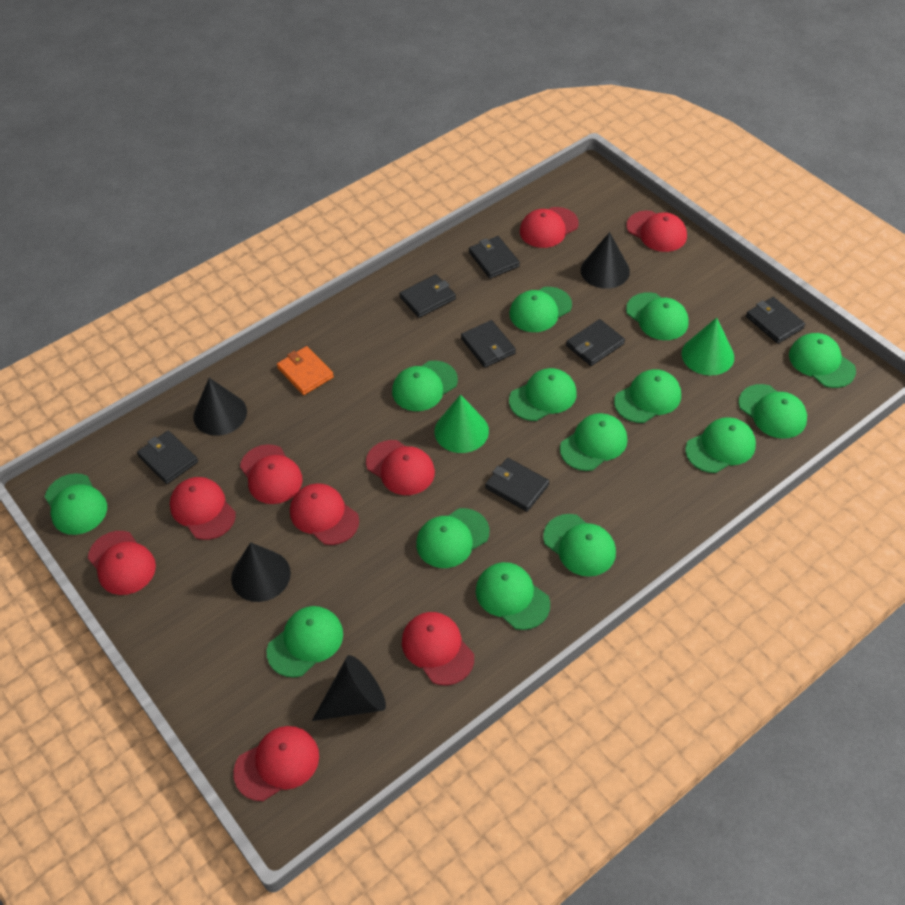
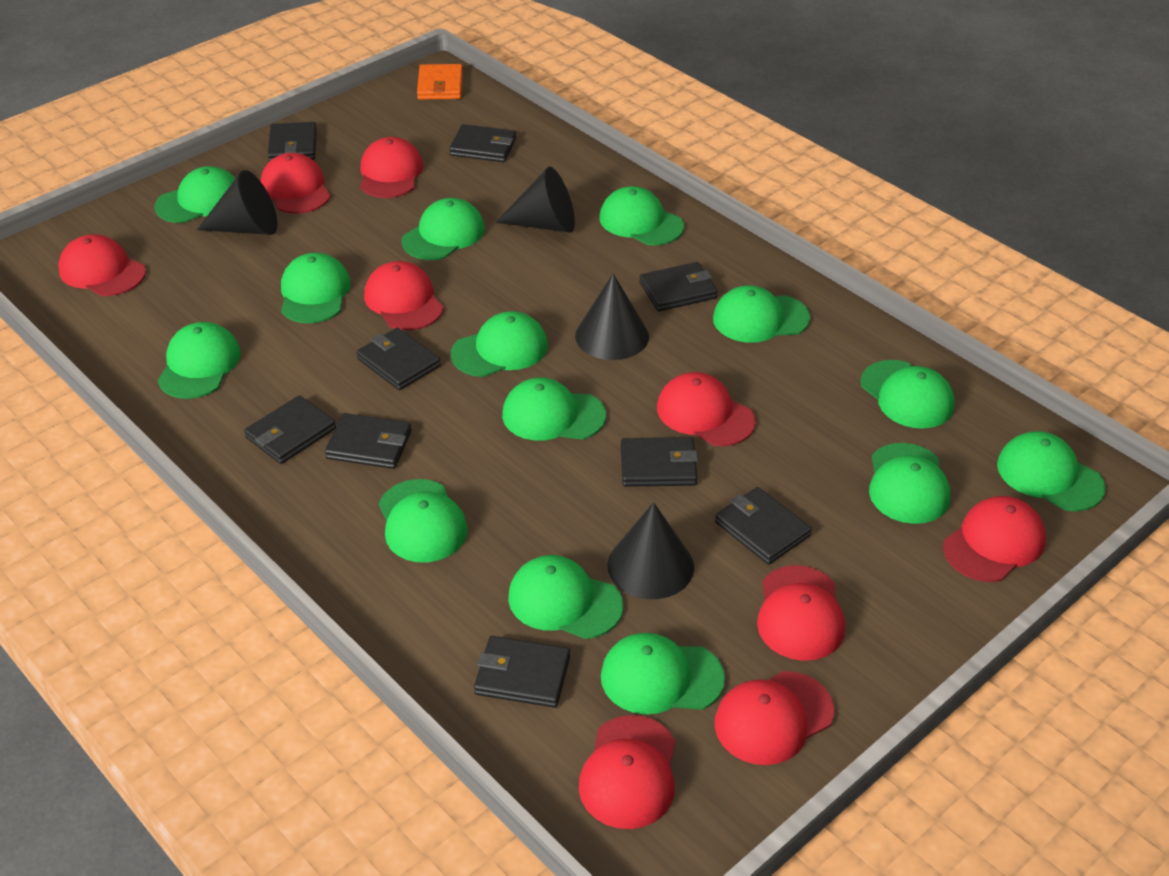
black wallet: 7 -> 9
green cone: 2 -> 0

